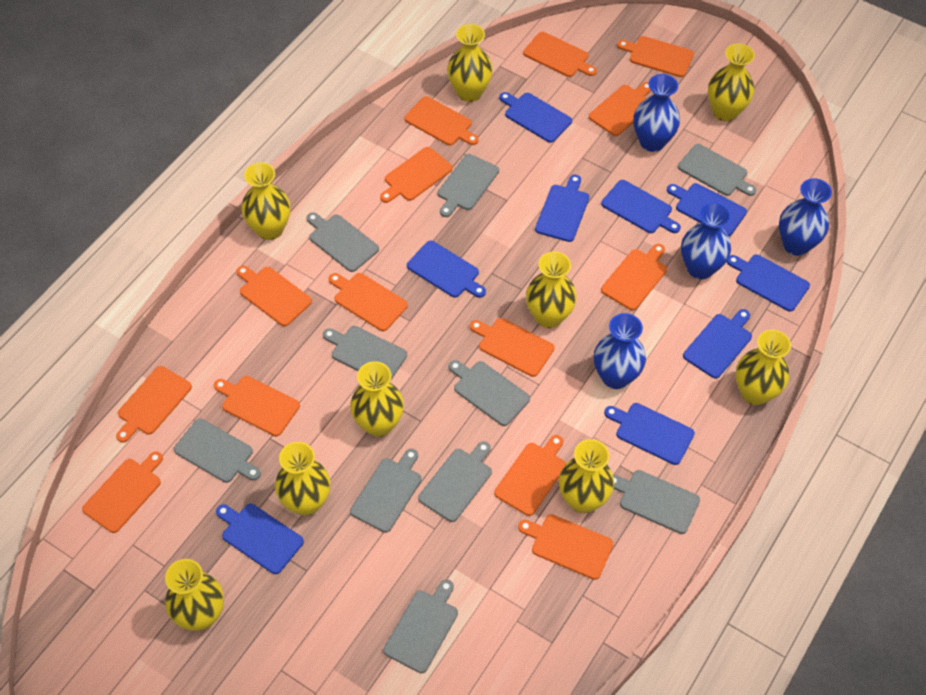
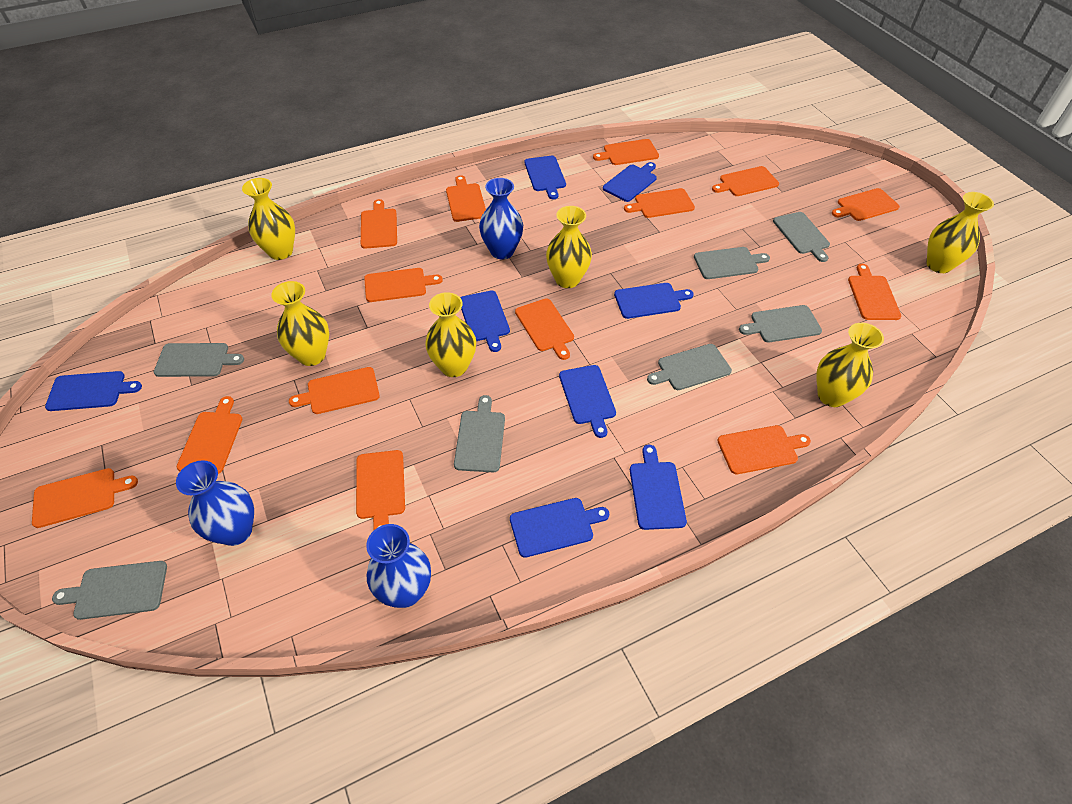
blue cutting board: 9 -> 8
blue vase: 4 -> 3
grey cutting board: 10 -> 7
yellow vase: 9 -> 6

